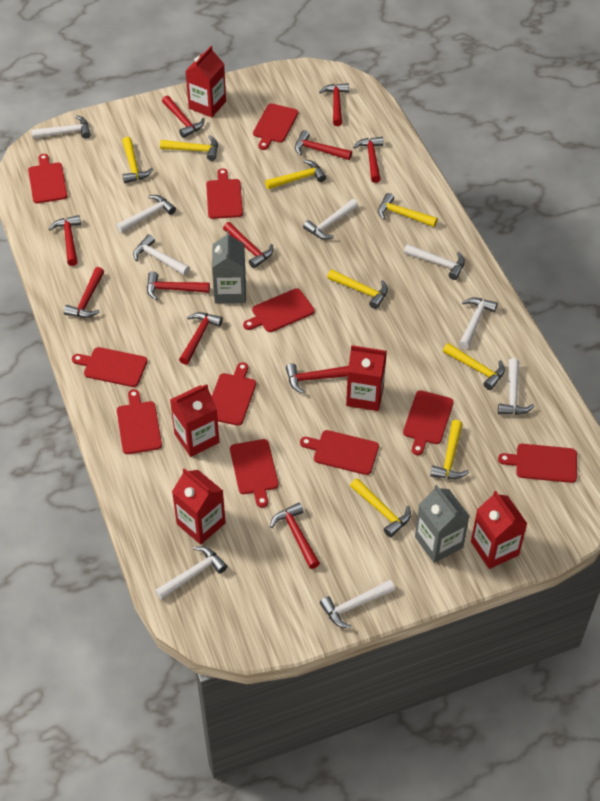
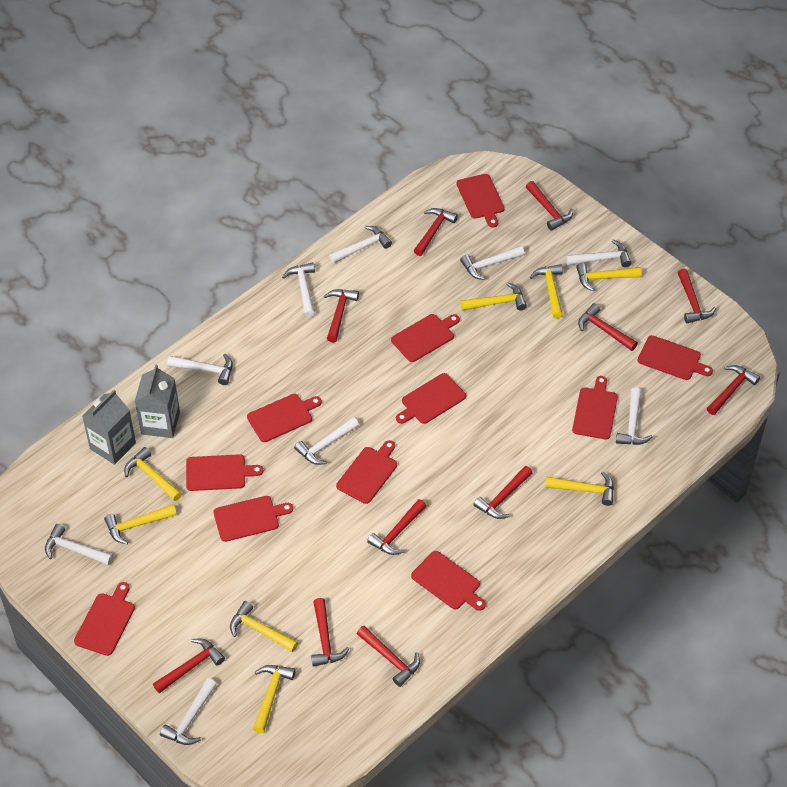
red carton: 5 -> 0

